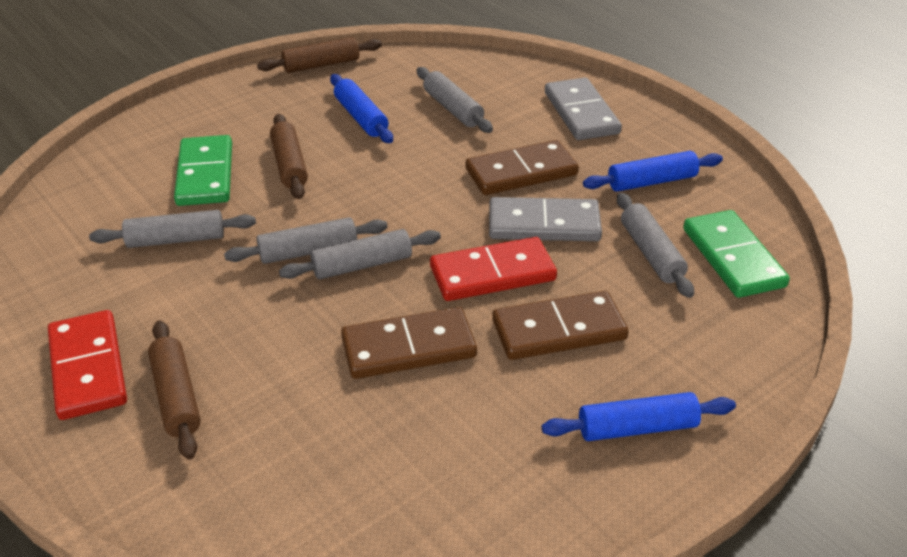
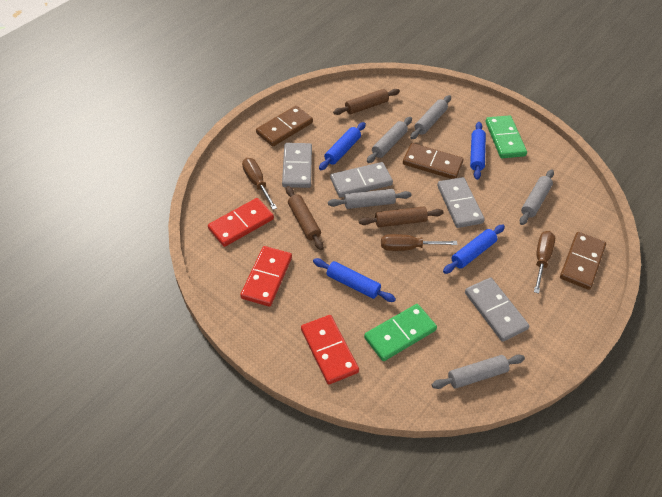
blue rolling pin: 3 -> 4
brown screwdriver: 0 -> 3
grey domino: 2 -> 4
red domino: 2 -> 3

